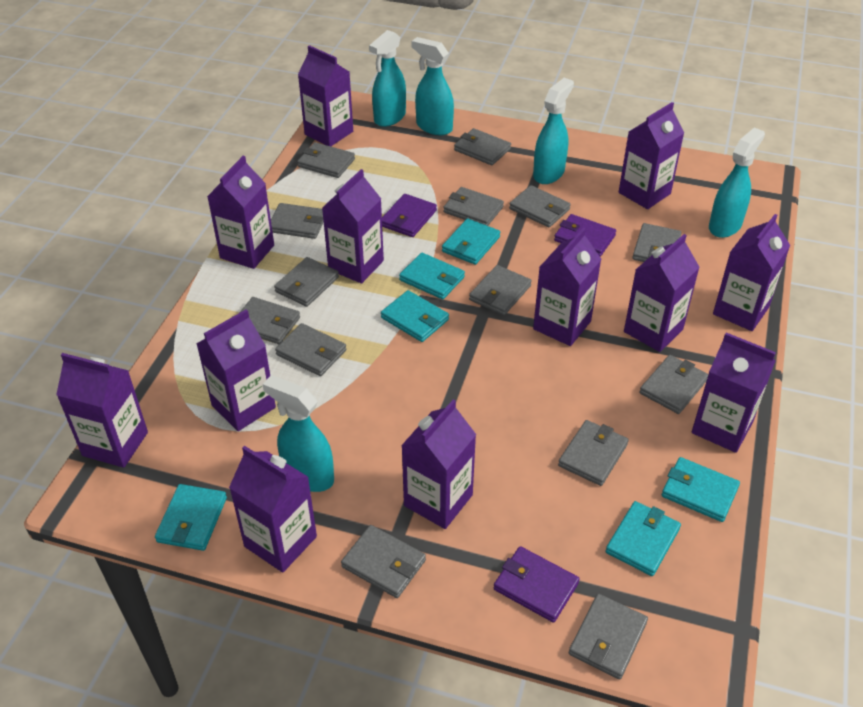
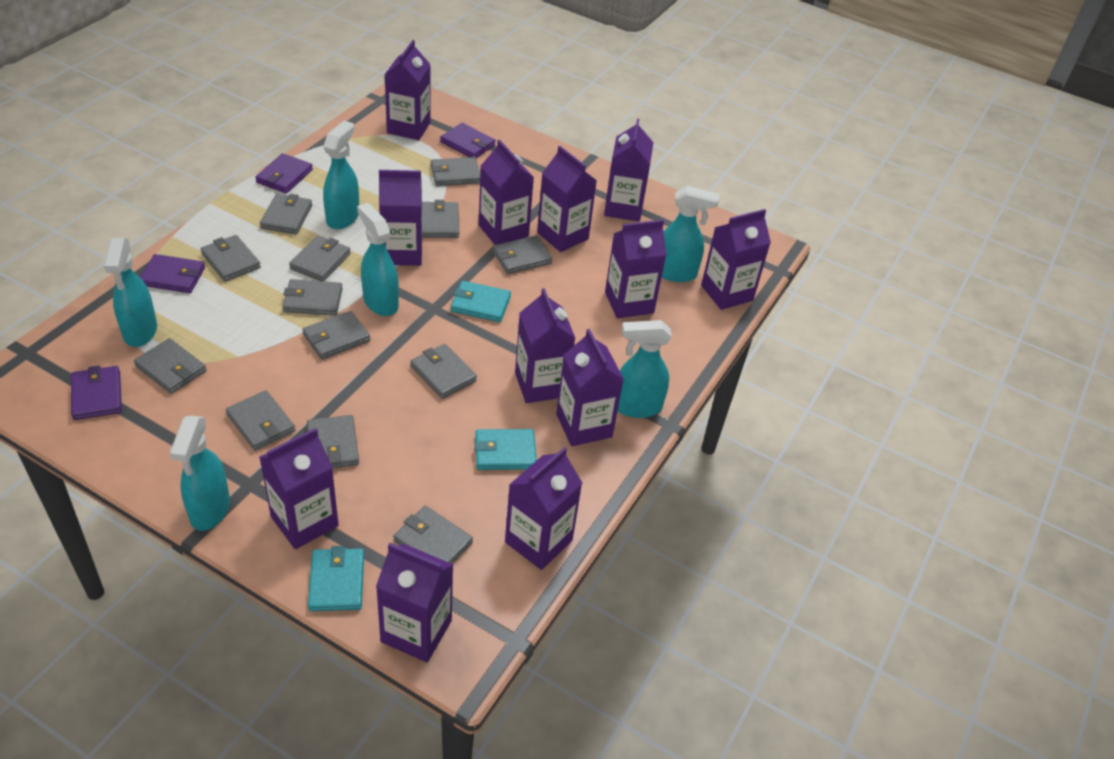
grey wallet: 14 -> 13
purple wallet: 3 -> 4
turquoise spray bottle: 5 -> 6
turquoise wallet: 6 -> 3

